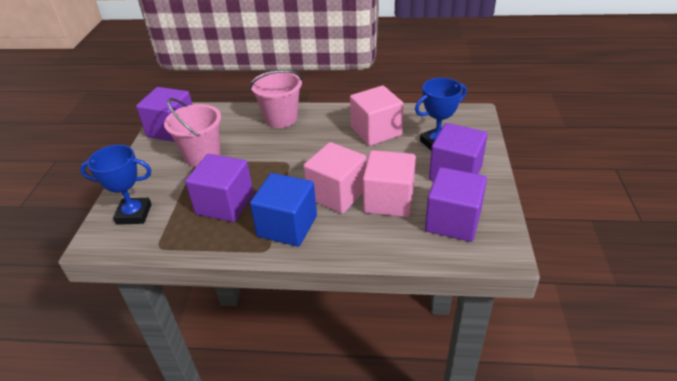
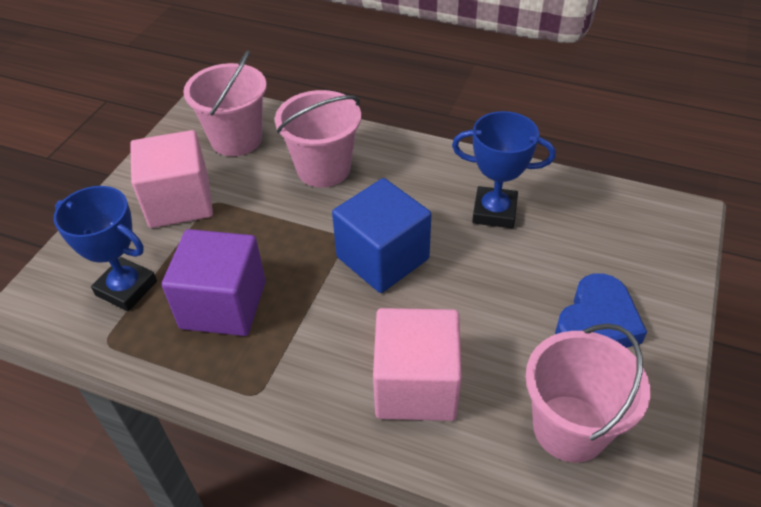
blue heart: 0 -> 1
pink bucket: 2 -> 3
pink cube: 3 -> 2
purple cube: 4 -> 1

